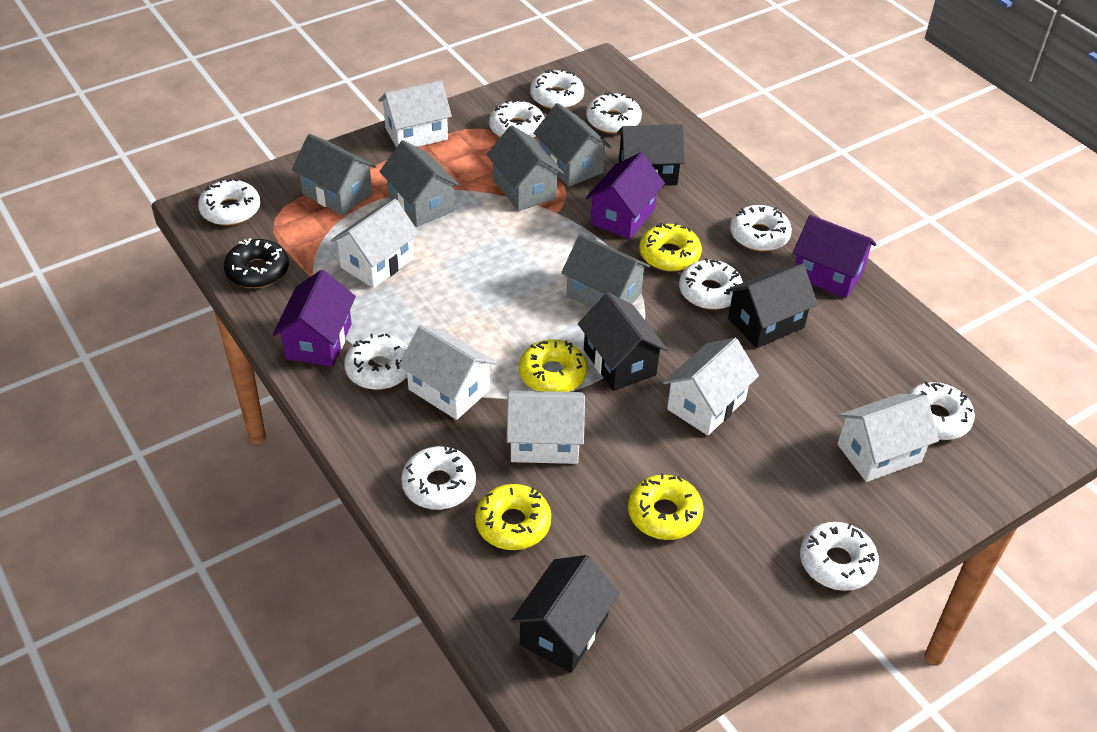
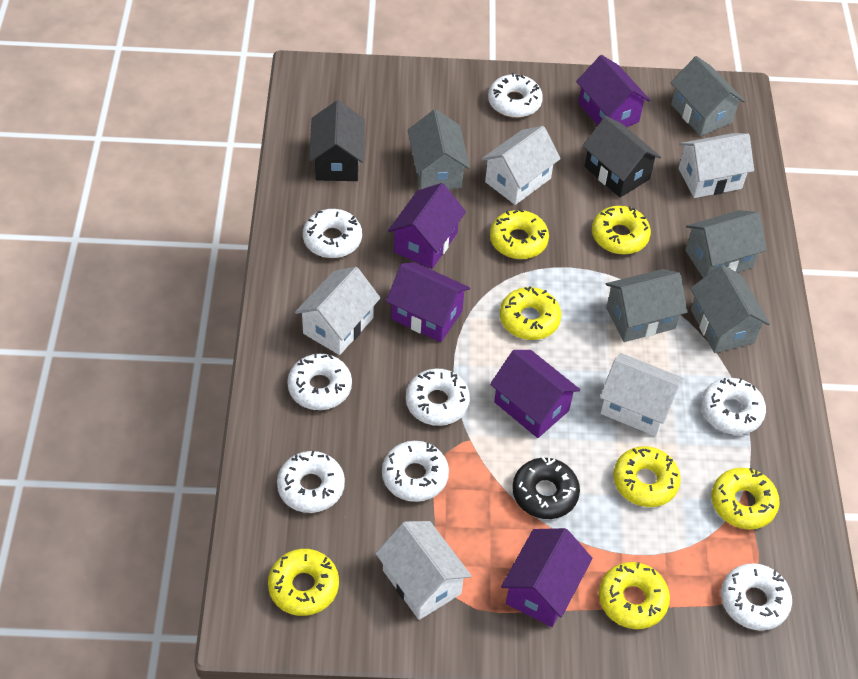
black house: 4 -> 2
purple house: 3 -> 5
white donut: 10 -> 8
white house: 6 -> 5
yellow donut: 4 -> 7

